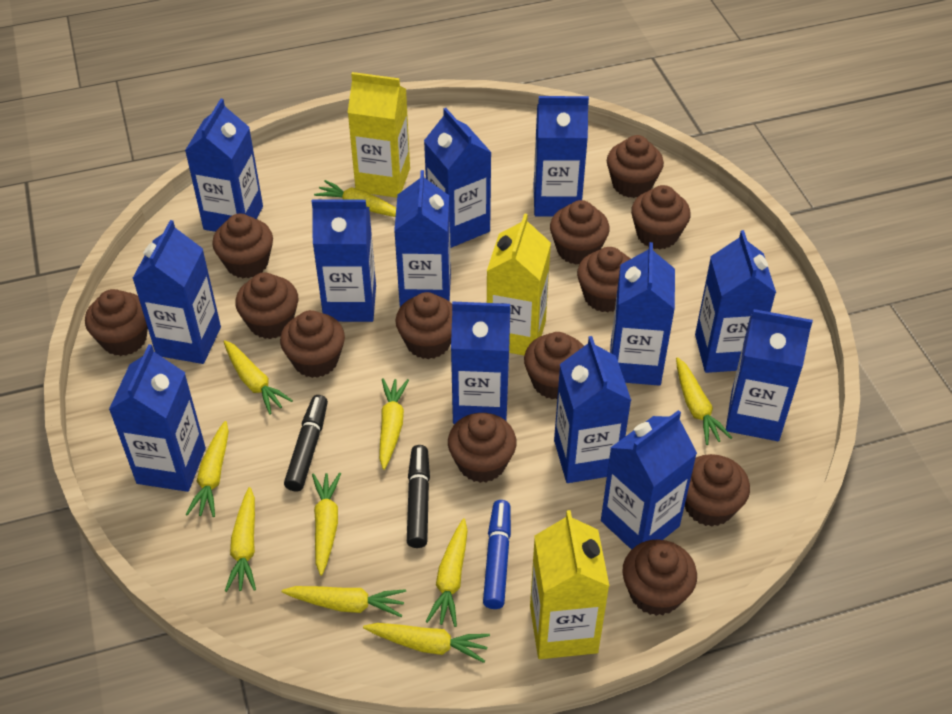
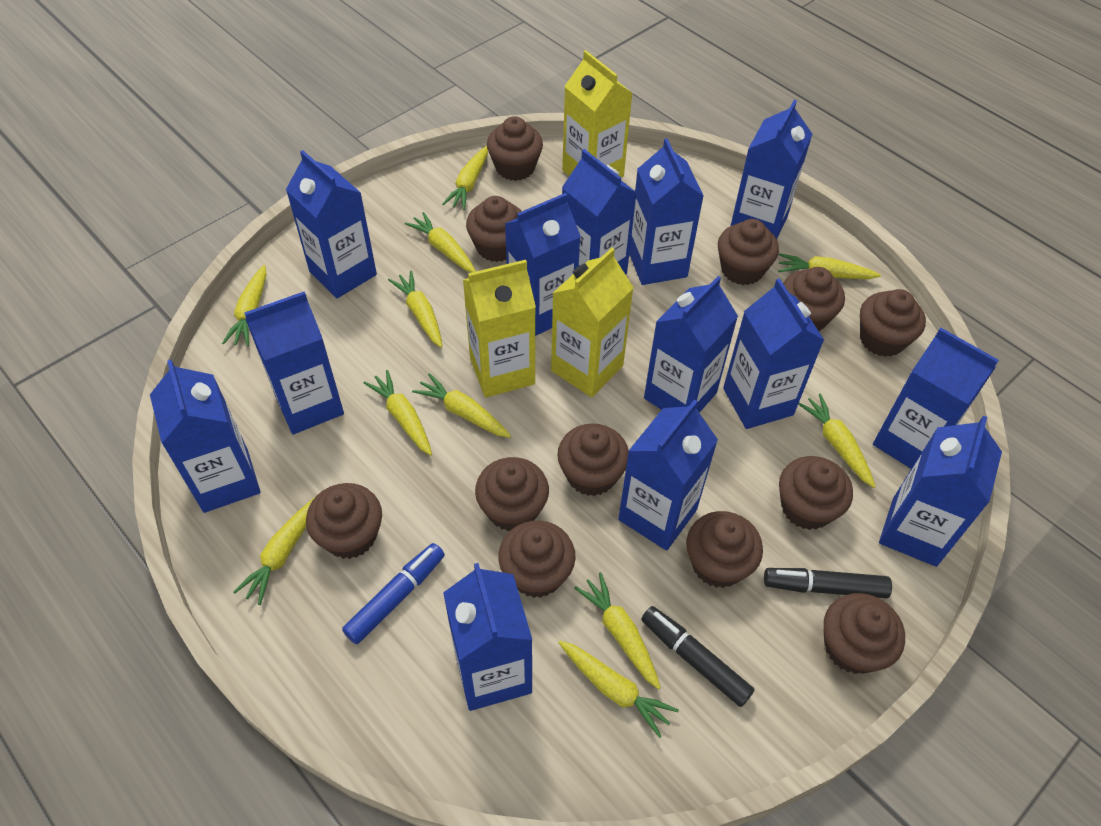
brown cupcake: 13 -> 12
yellow carrot: 10 -> 11

